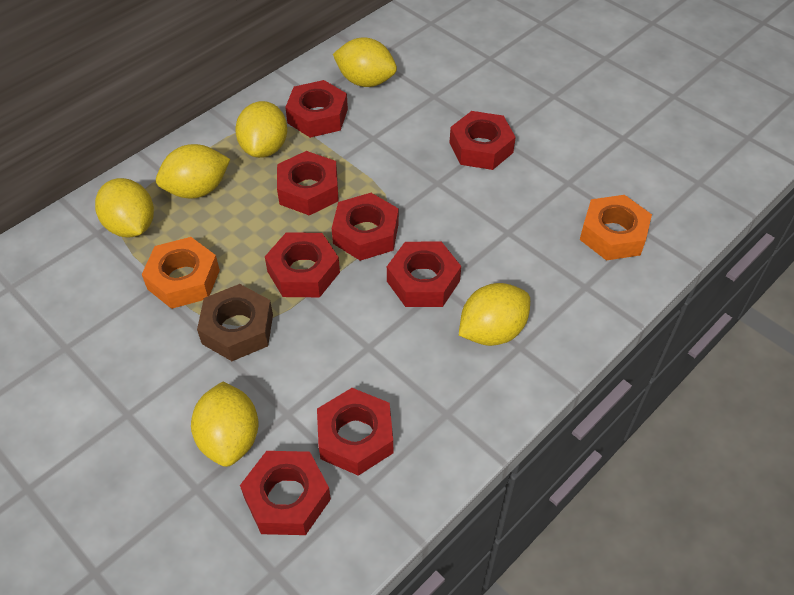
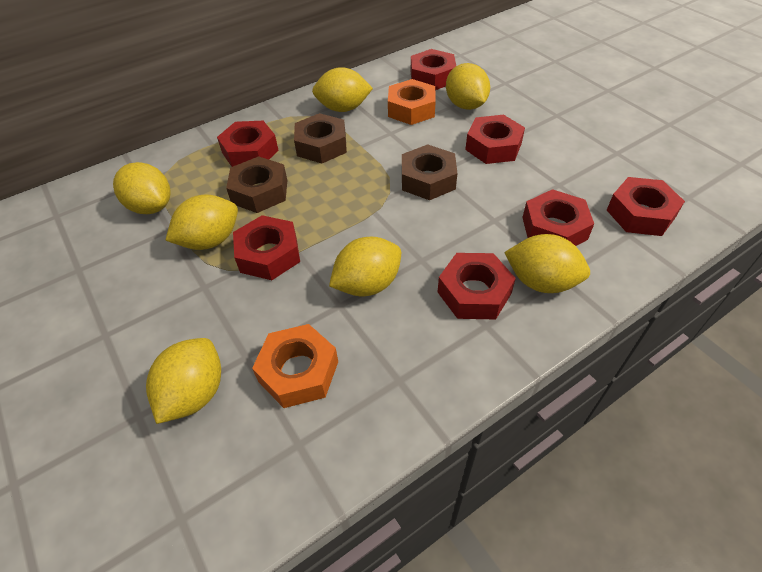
brown nut: 1 -> 3
red nut: 8 -> 7
yellow lemon: 6 -> 7

